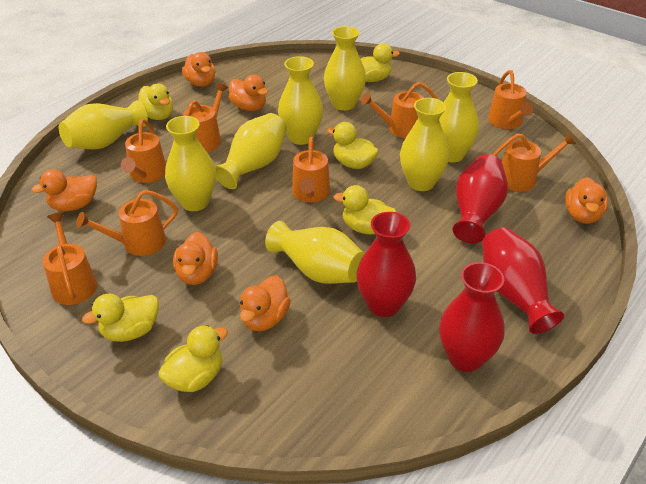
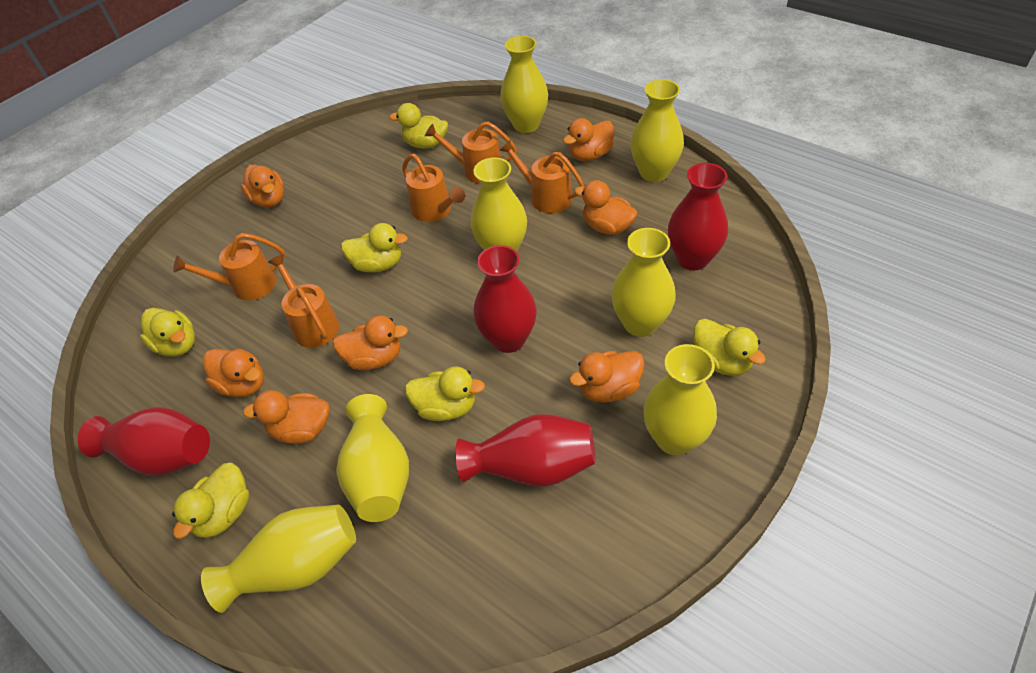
orange duck: 6 -> 7
orange watering can: 8 -> 5
yellow vase: 8 -> 7

